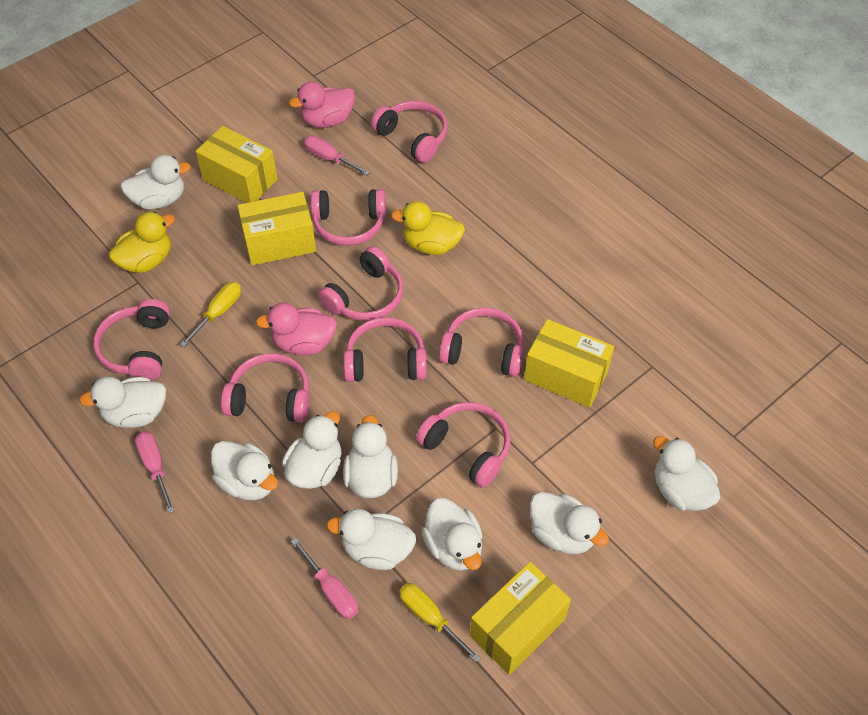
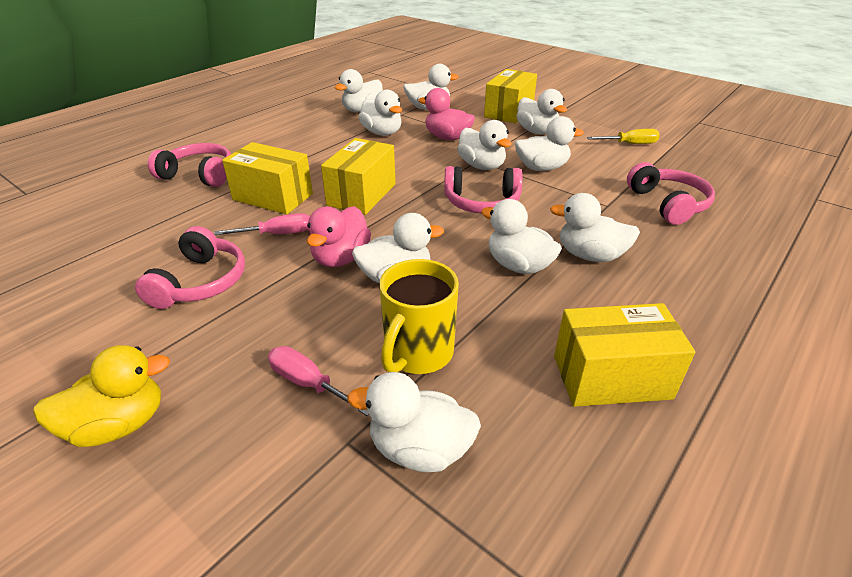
pink headphones: 8 -> 4
pink screwdriver: 3 -> 2
white duck: 9 -> 10
yellow duck: 2 -> 1
yellow mug: 0 -> 1
yellow screwdriver: 2 -> 1

